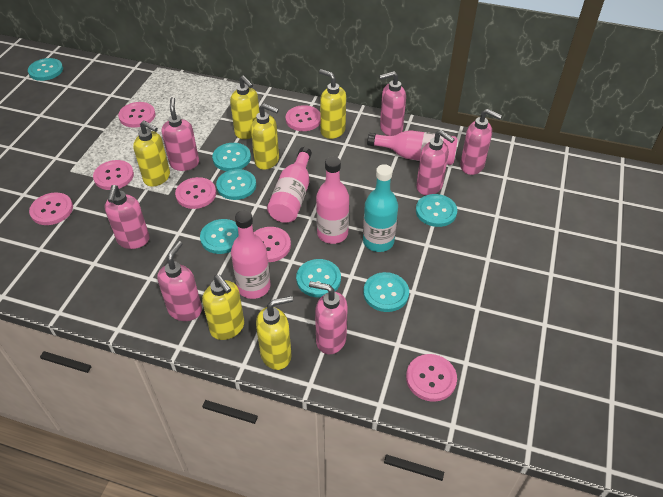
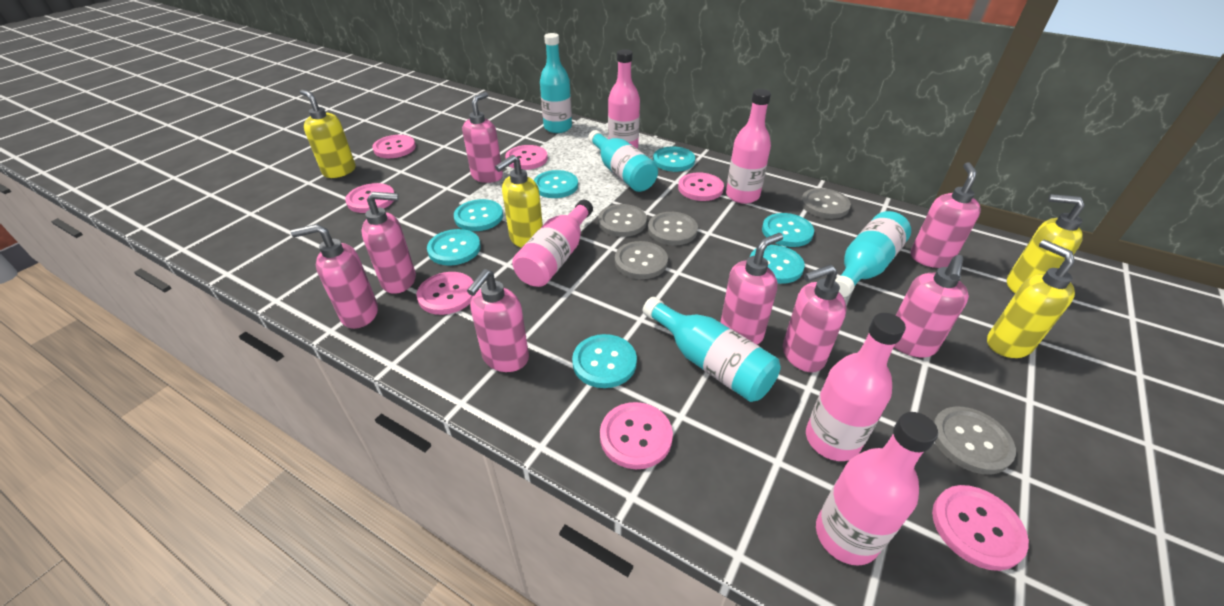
grey button: 0 -> 5
pink bottle: 4 -> 5
pink soap dispenser: 7 -> 8
turquoise bottle: 1 -> 4
yellow soap dispenser: 6 -> 4

